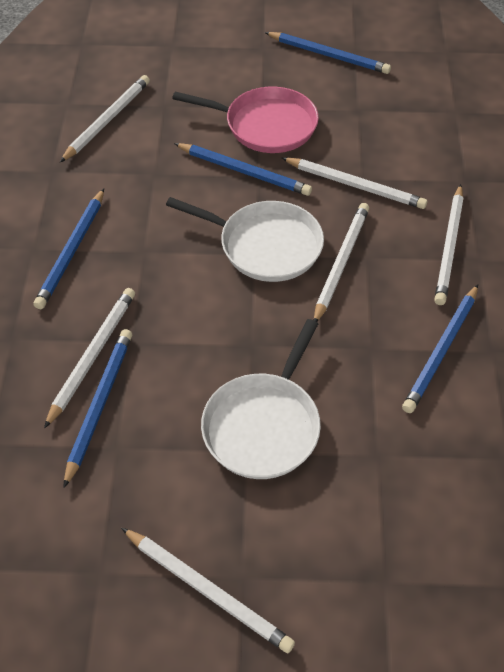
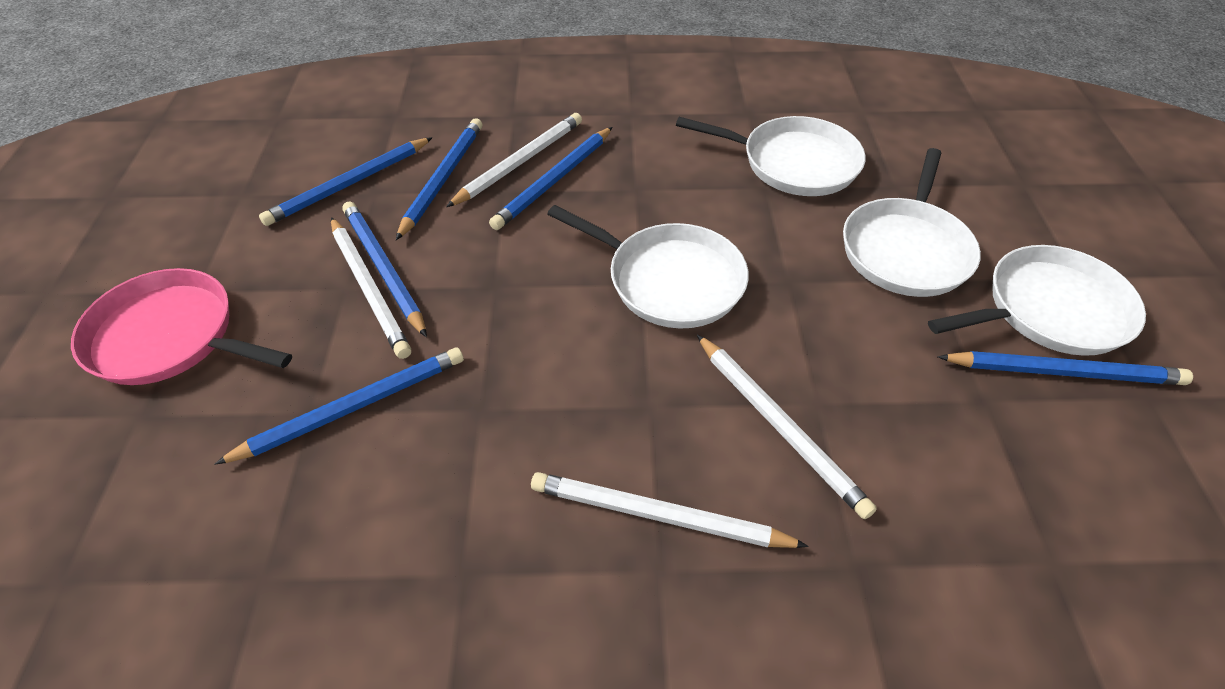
blue pencil: 5 -> 6
white pan: 2 -> 4
white pencil: 6 -> 4

